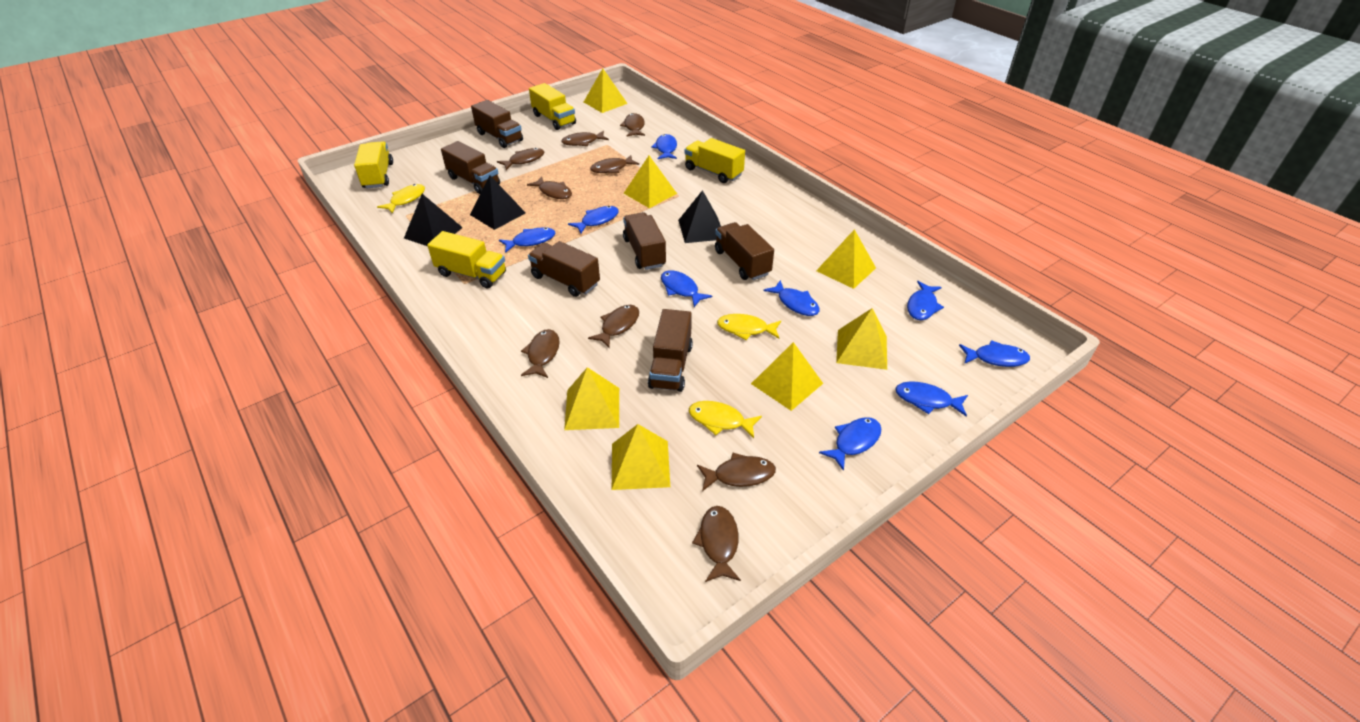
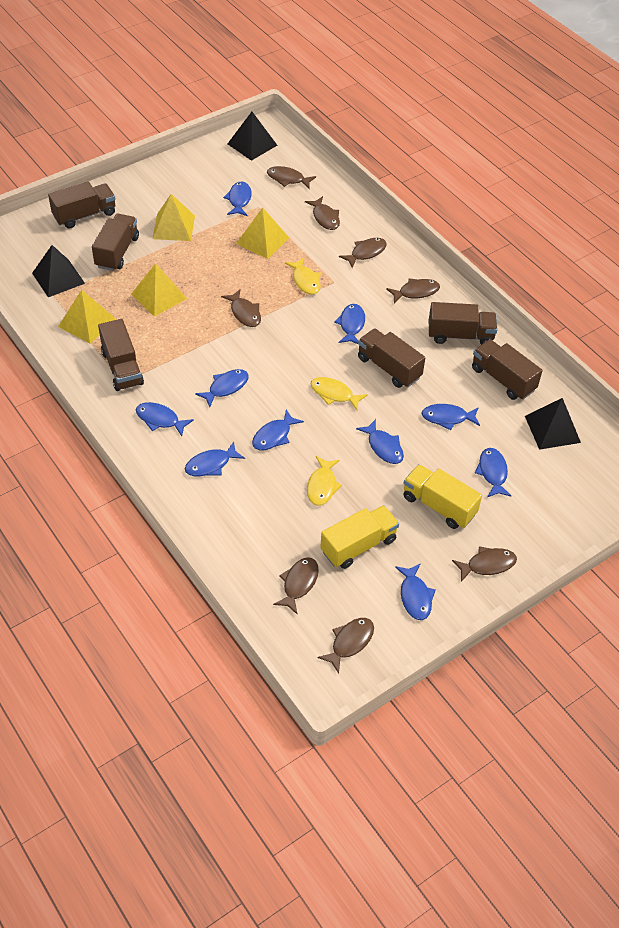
blue fish: 9 -> 10
brown fish: 9 -> 8
yellow pyramid: 7 -> 4
yellow truck: 4 -> 2

